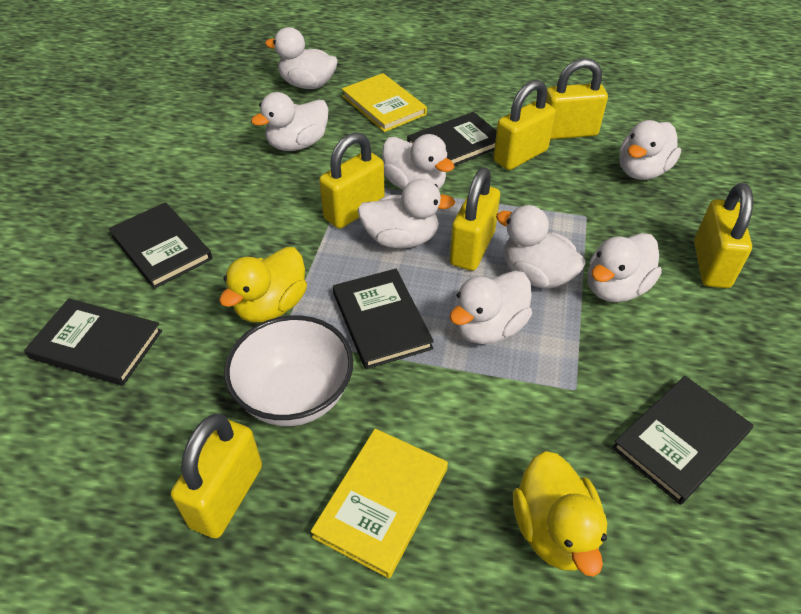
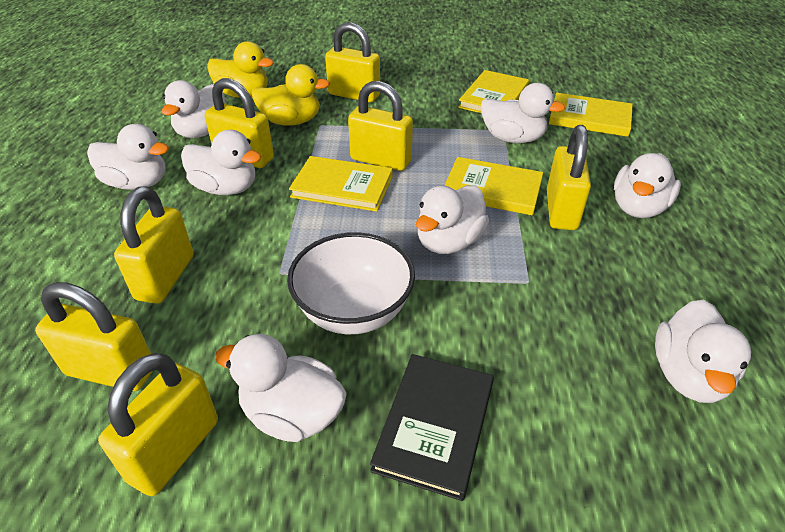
black book: 5 -> 1
yellow book: 2 -> 4
yellow padlock: 6 -> 7

